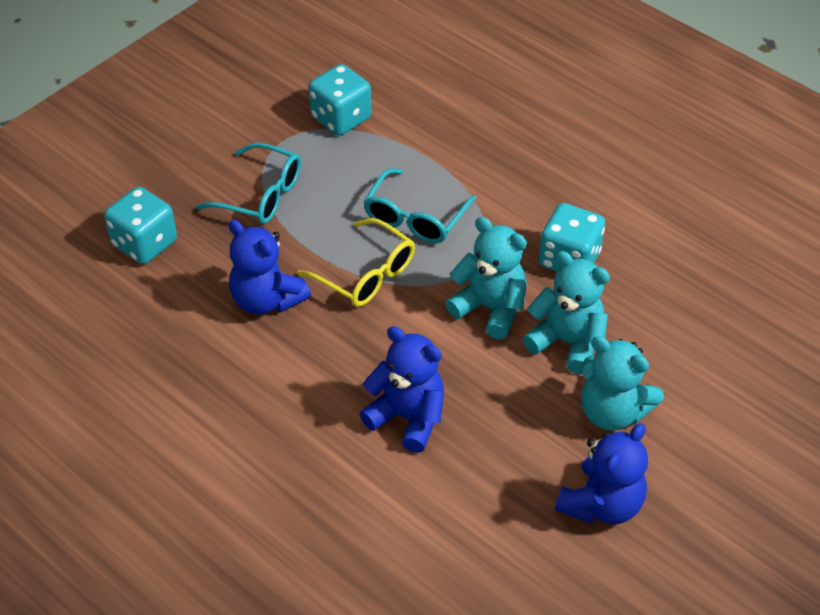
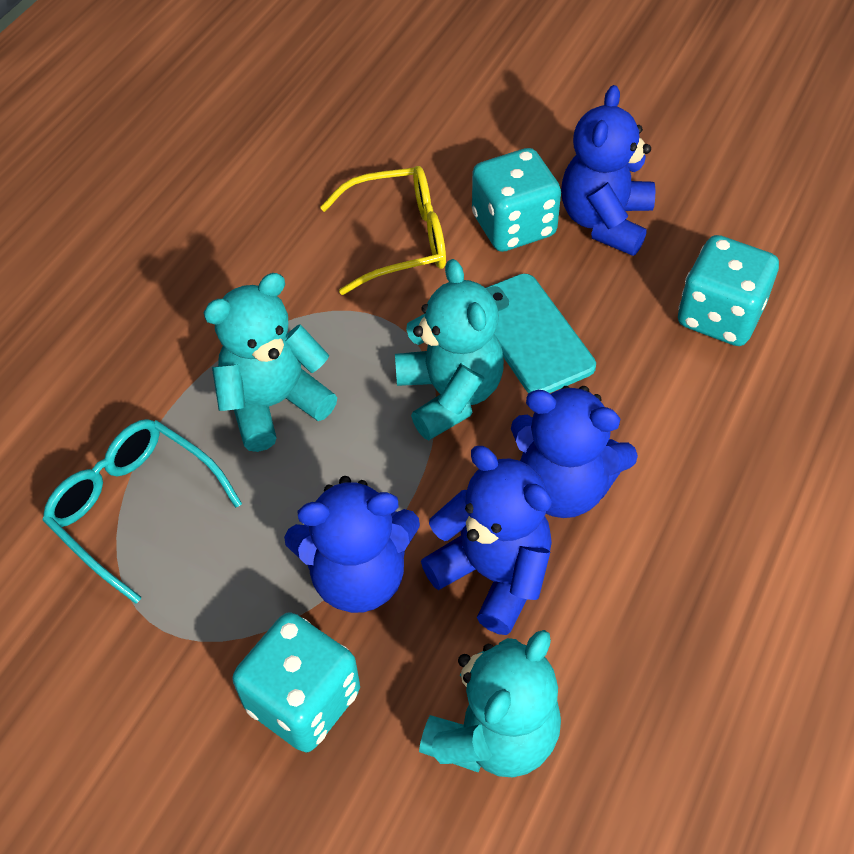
blue teddy bear: 3 -> 4
turquoise glasses: 2 -> 1
turquoise phone: 0 -> 1

